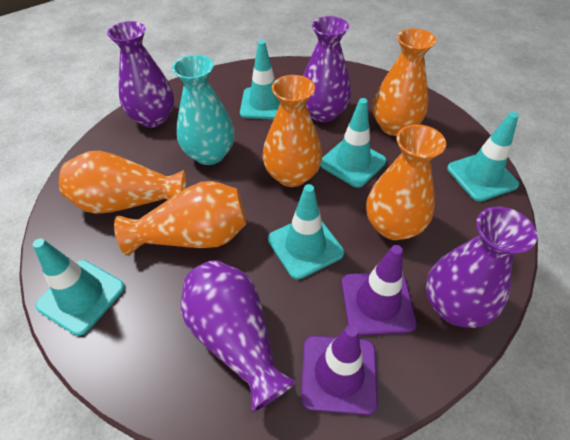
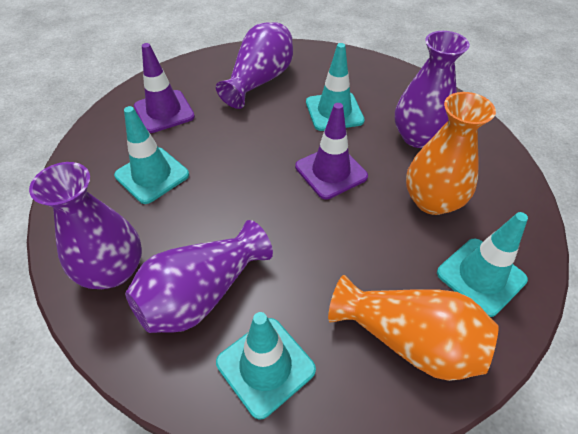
orange vase: 5 -> 2
turquoise traffic cone: 5 -> 4
turquoise vase: 1 -> 0

